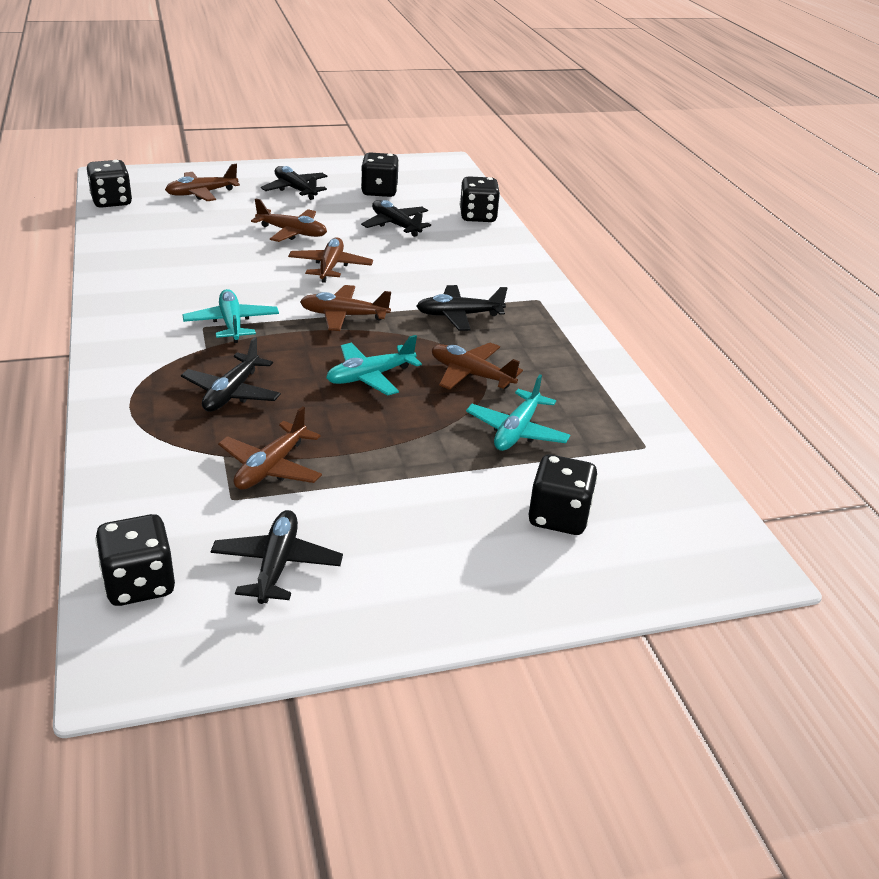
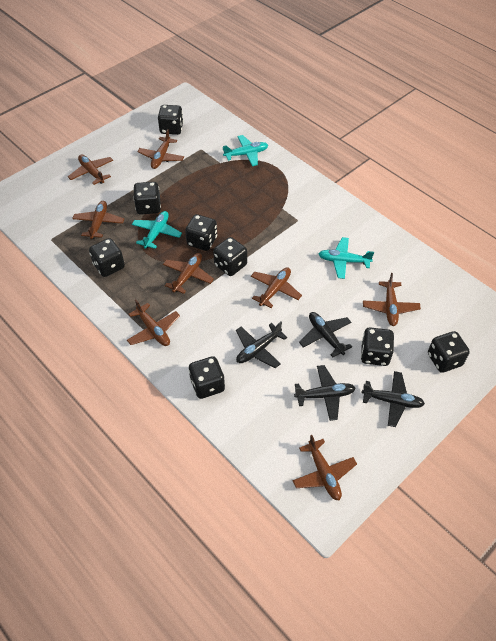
black dice: 5 -> 8
black plane: 5 -> 4
brown plane: 6 -> 8

